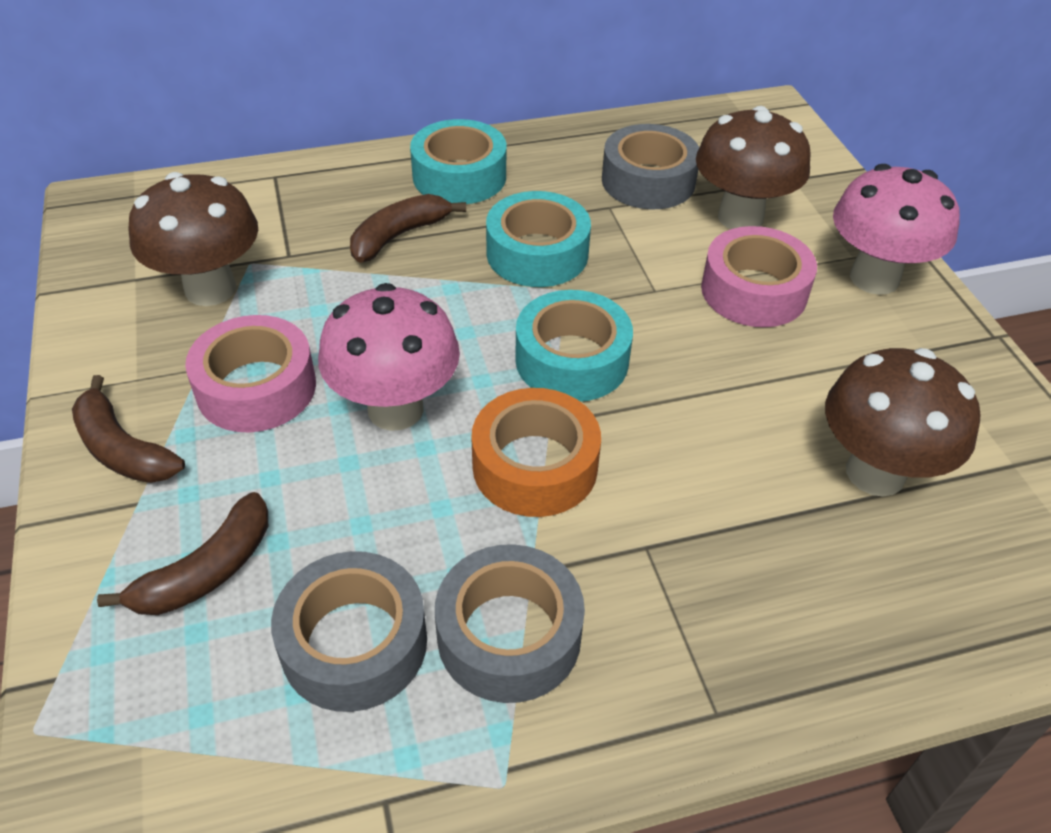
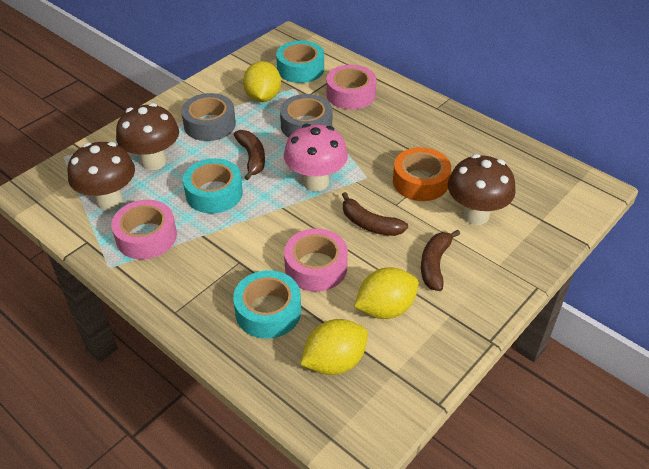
grey tape: 3 -> 2
pink mushroom: 2 -> 1
pink tape: 2 -> 3
yellow lemon: 0 -> 3

